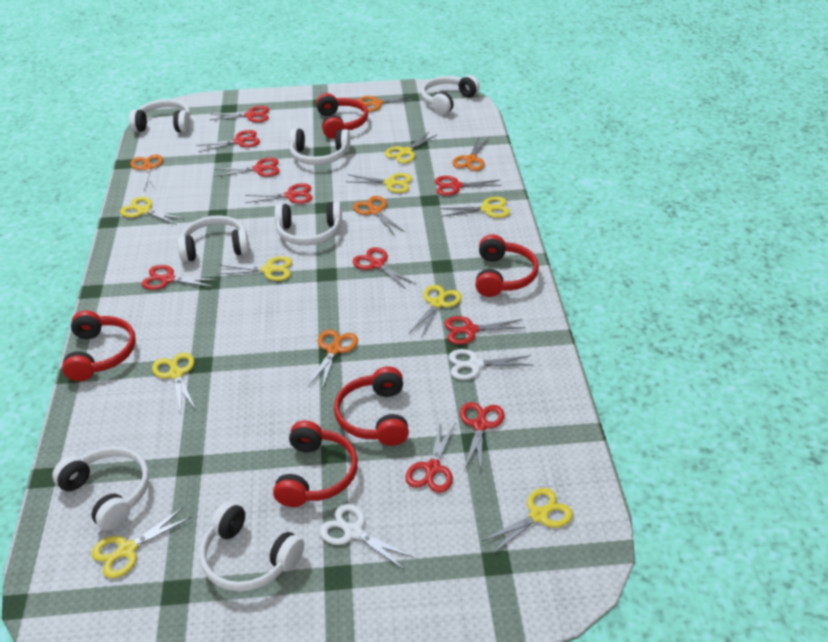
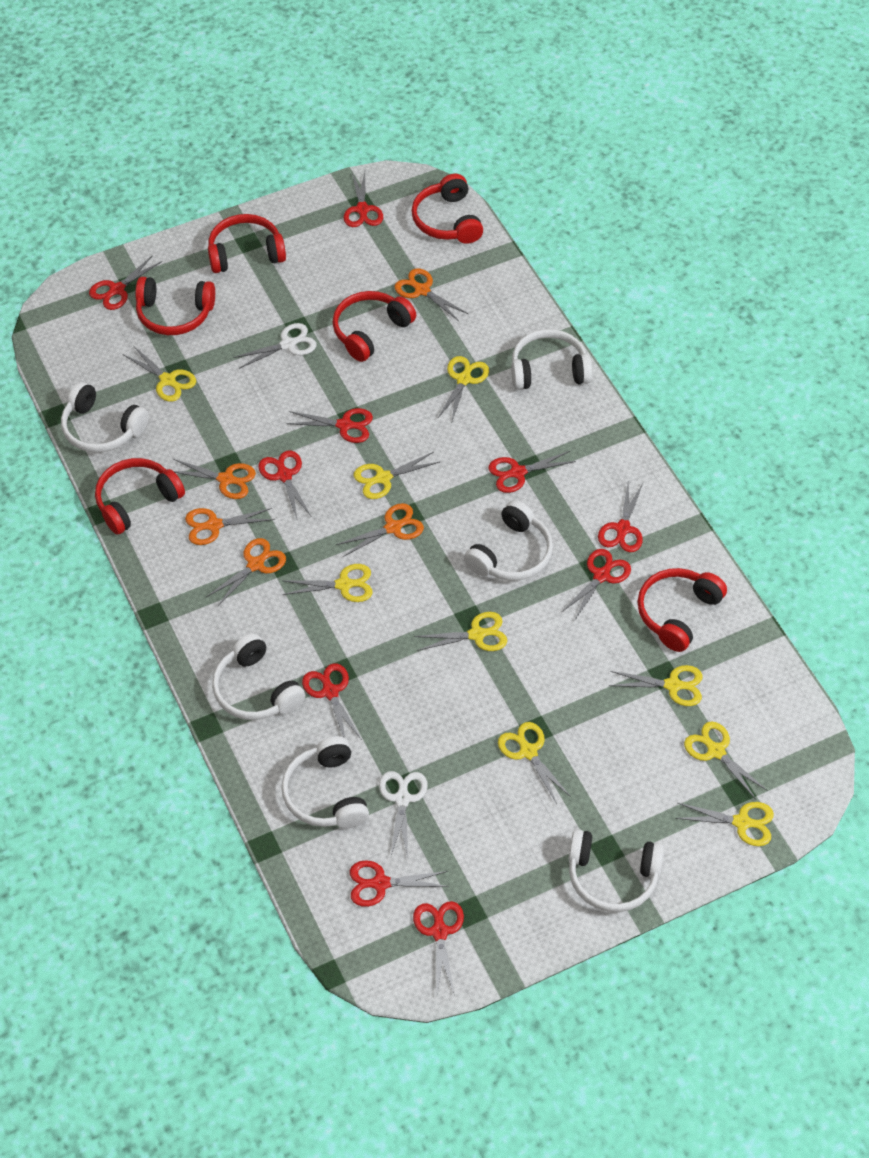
red headphones: 5 -> 6
white headphones: 7 -> 6

